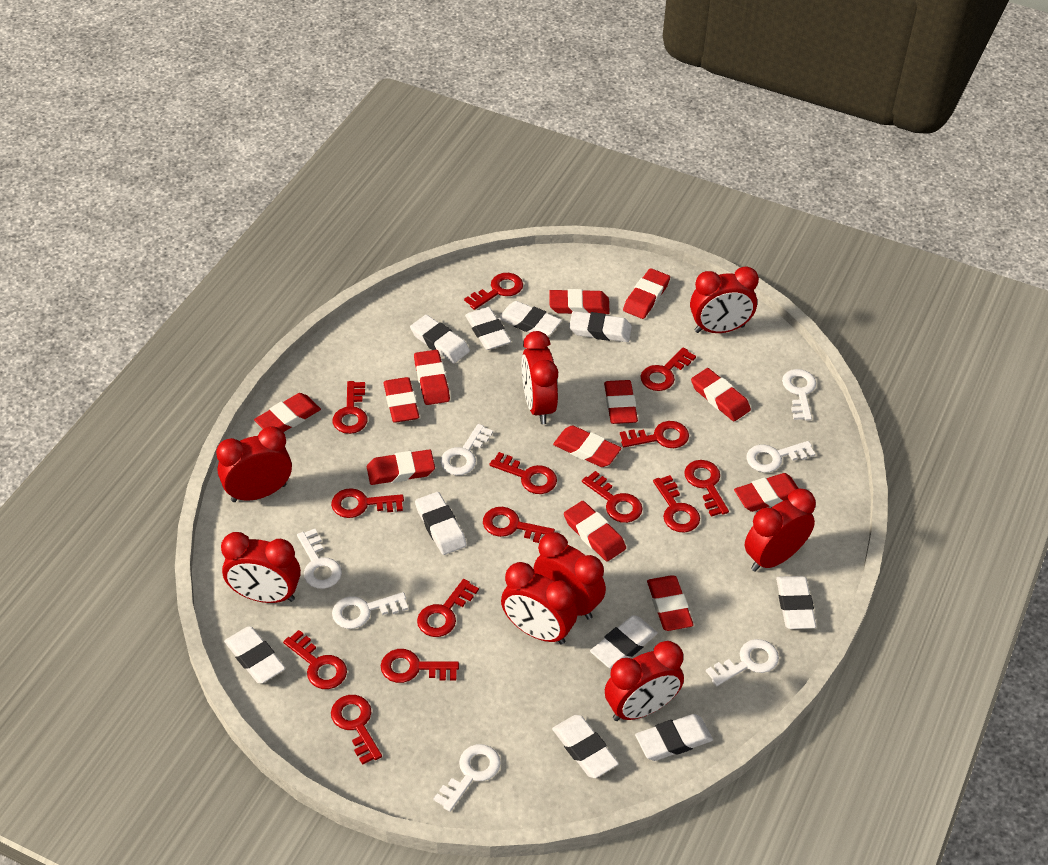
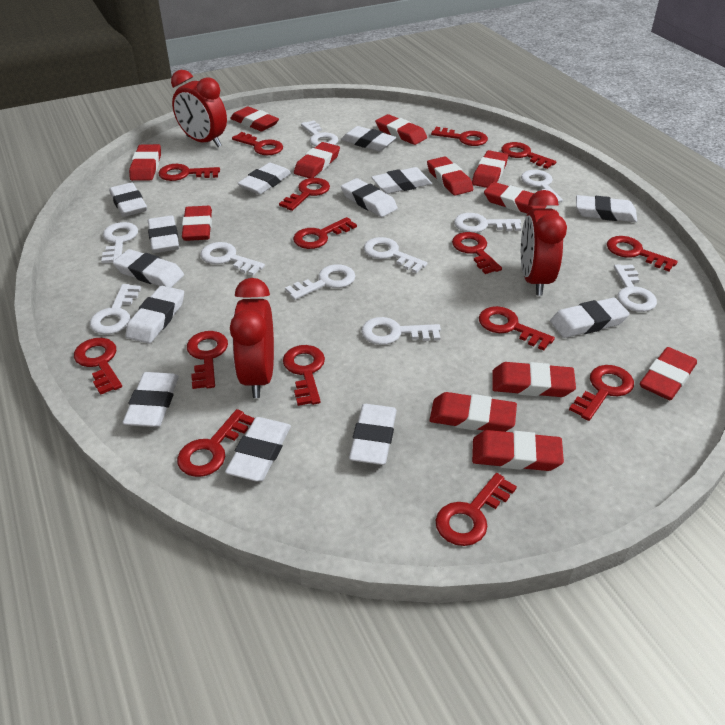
red clock: 8 -> 3
red key: 14 -> 15
white eraser: 10 -> 13
white key: 7 -> 10

